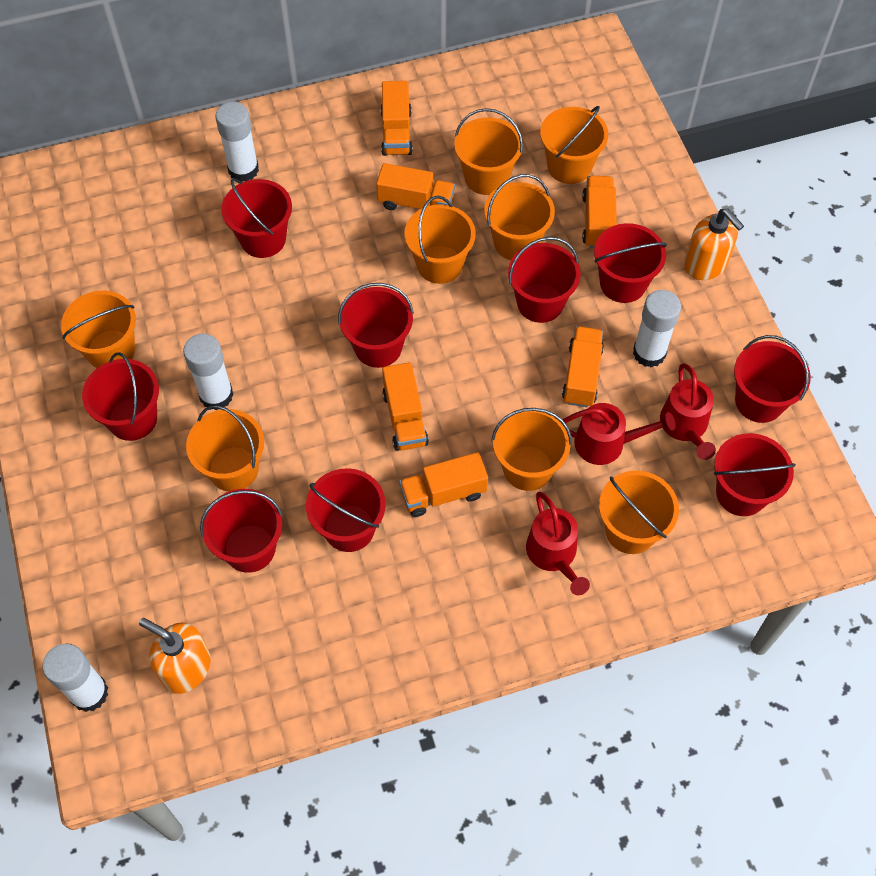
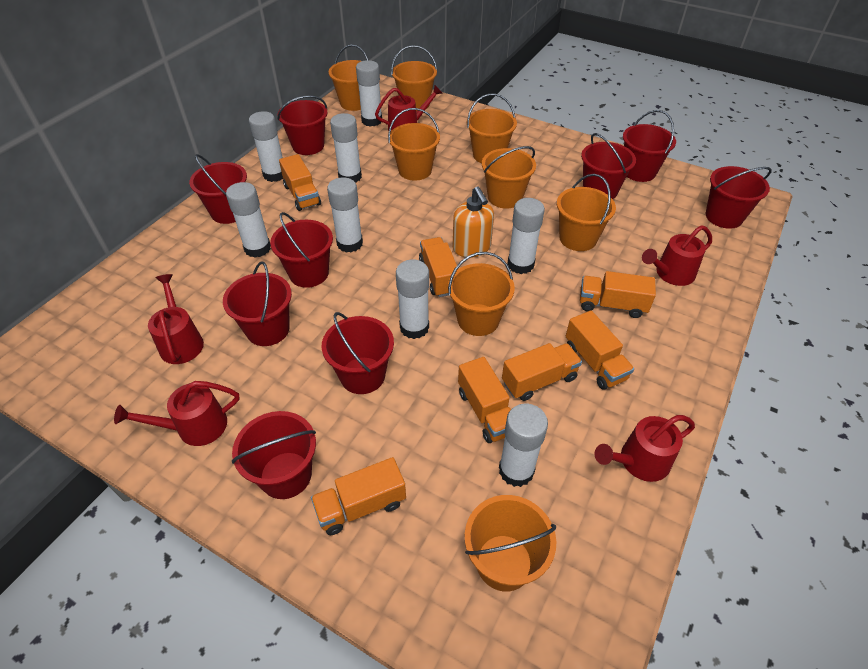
orange soap dispenser: 2 -> 1
orange truck: 6 -> 7
red watering can: 3 -> 5
white glue stick: 4 -> 8

